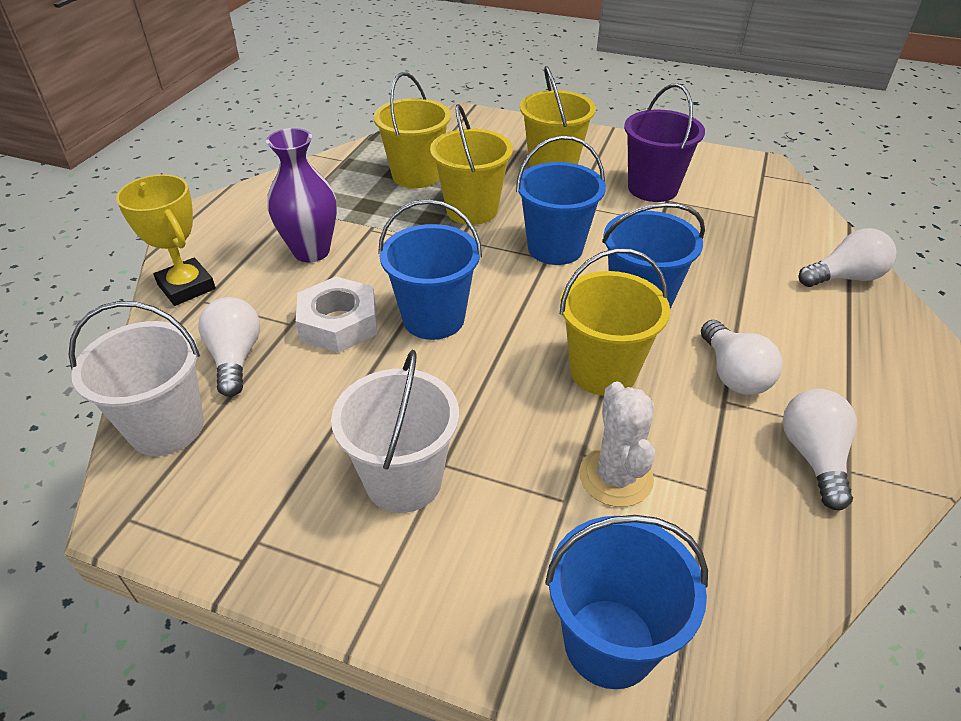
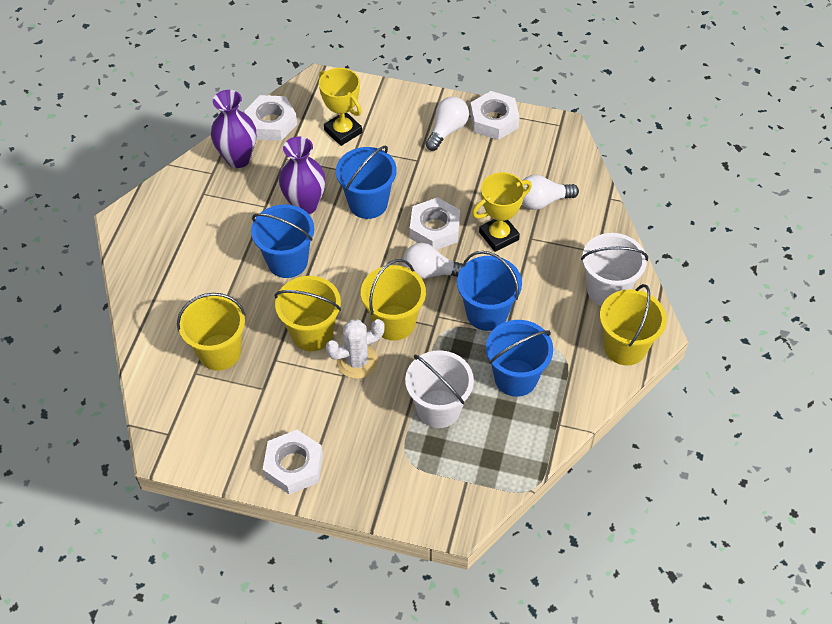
purple bucket: 1 -> 0
purple vase: 1 -> 2
white light bulb: 4 -> 3
white nut: 1 -> 4
yellow trophy: 1 -> 2

